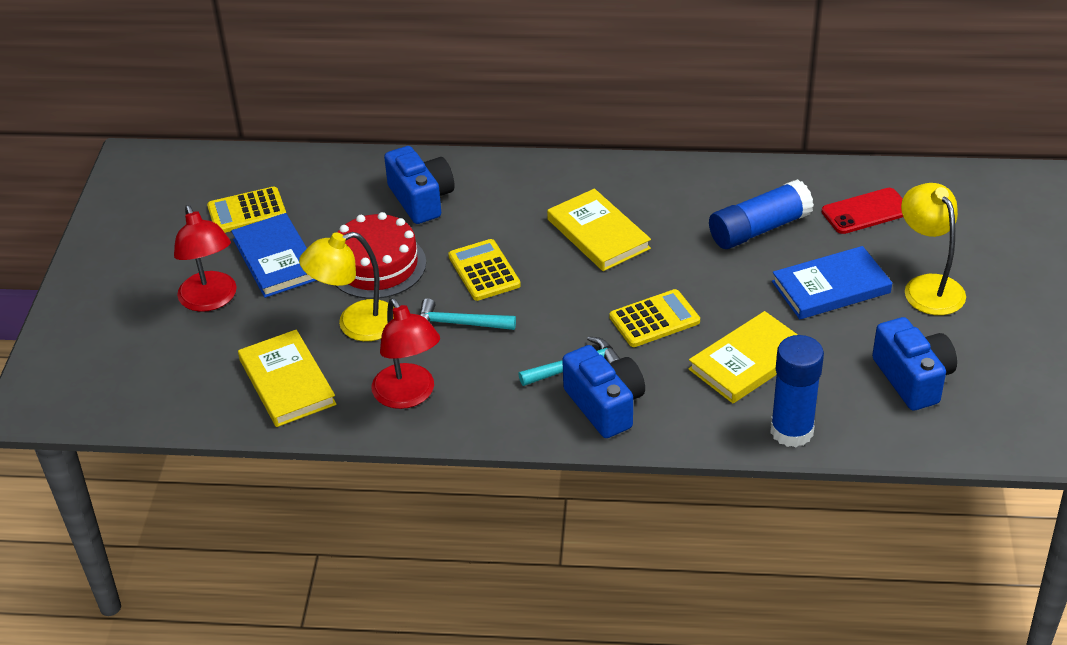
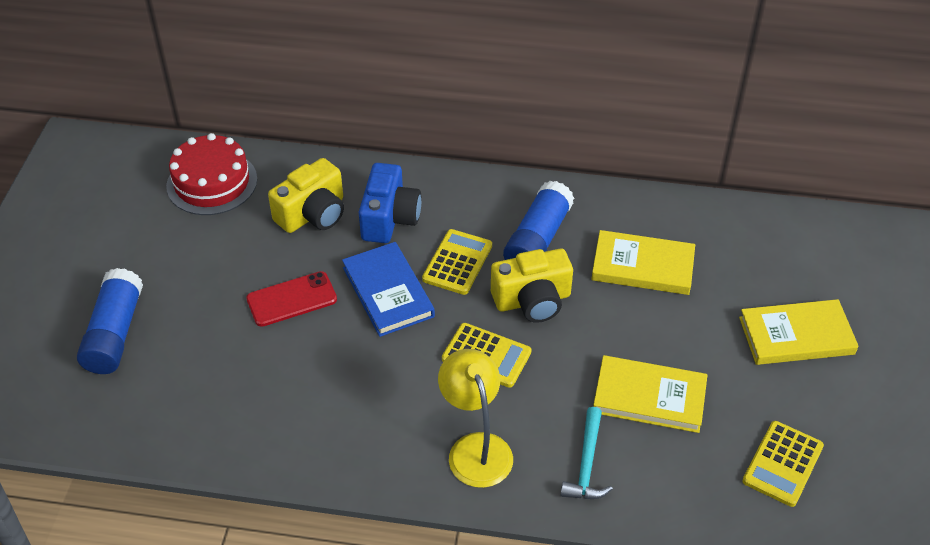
blue book: 2 -> 1
blue camera: 3 -> 1
red lamp: 2 -> 0
turquoise hammer: 2 -> 1
yellow camera: 0 -> 2
yellow lamp: 2 -> 1

